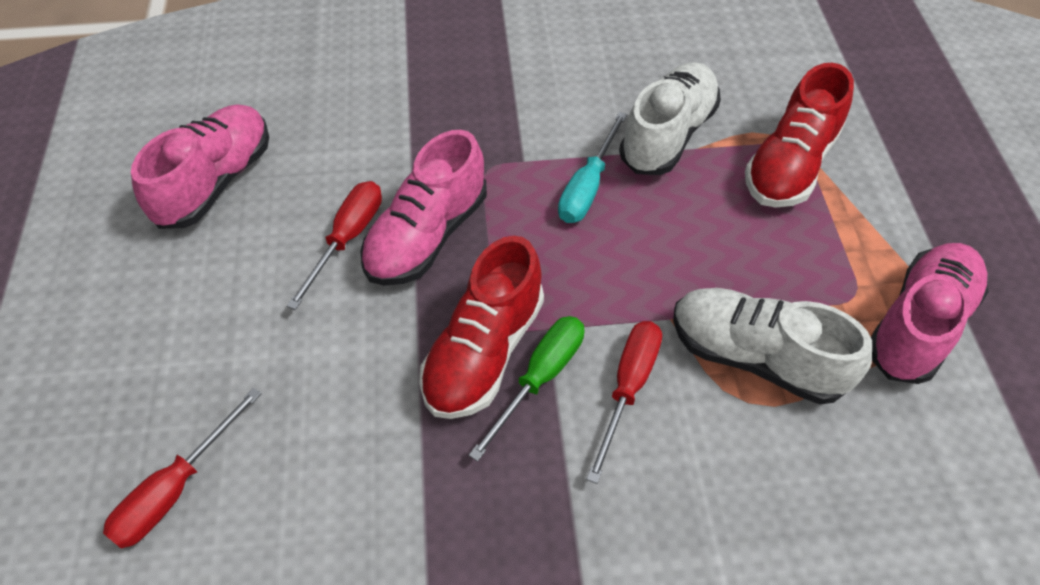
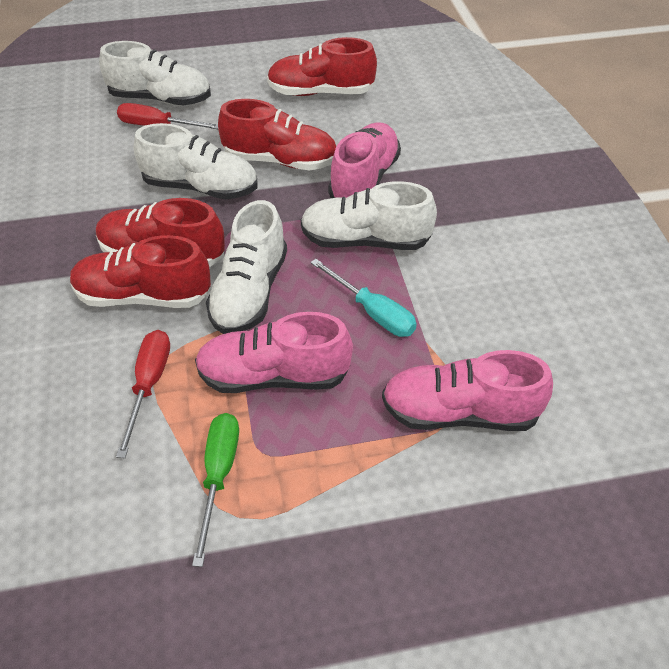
red screwdriver: 3 -> 2
red shoe: 2 -> 4
white shoe: 2 -> 4

